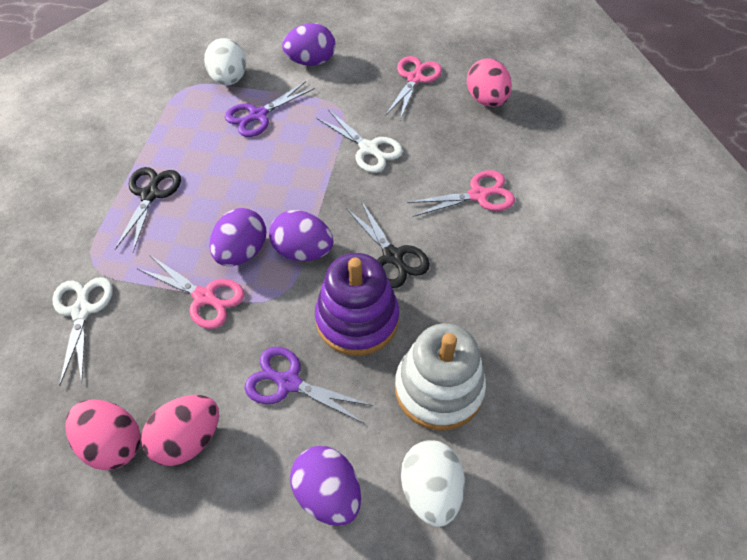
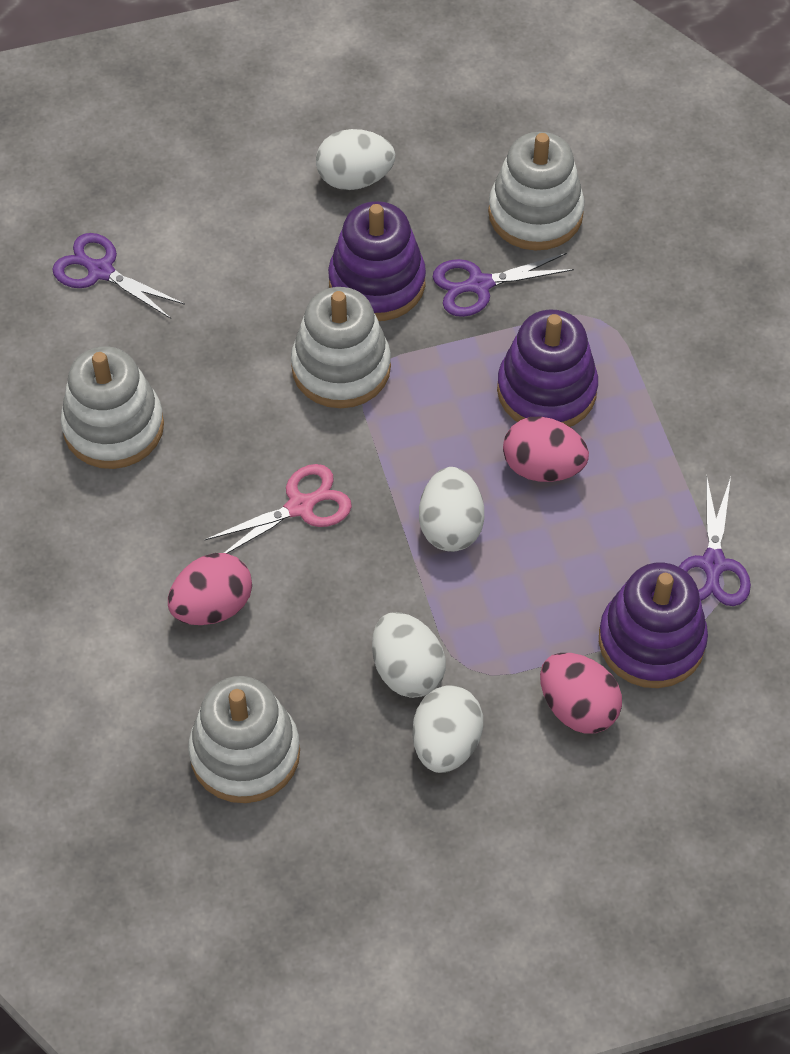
black scissors: 2 -> 0
pink scissors: 3 -> 1
purple egg: 4 -> 0
purple scissors: 2 -> 3
purple stacking toy: 1 -> 3
white egg: 2 -> 4
white scissors: 2 -> 0
white stacking toy: 1 -> 4

